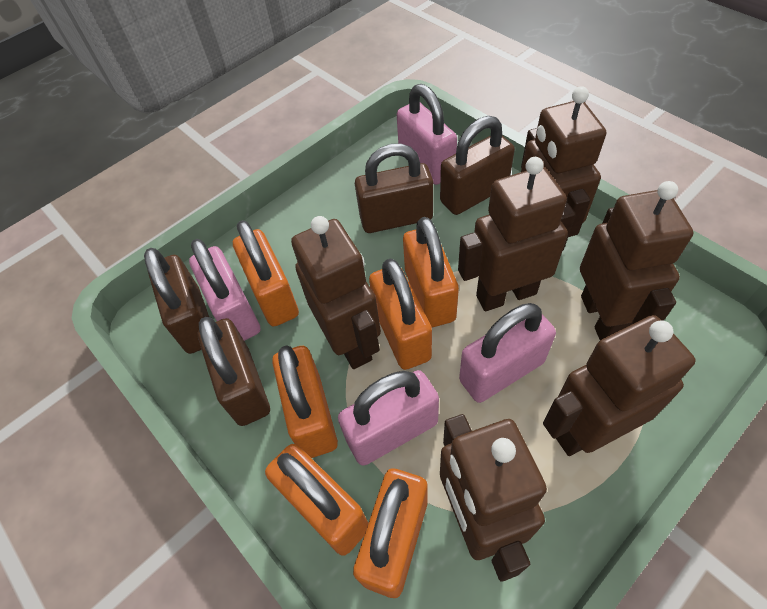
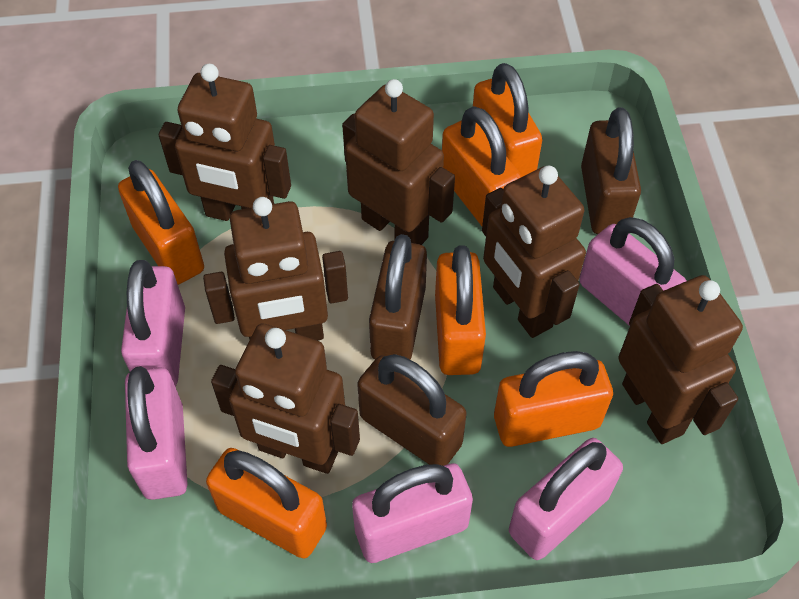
brown padlock: 4 -> 3
pink padlock: 4 -> 5

